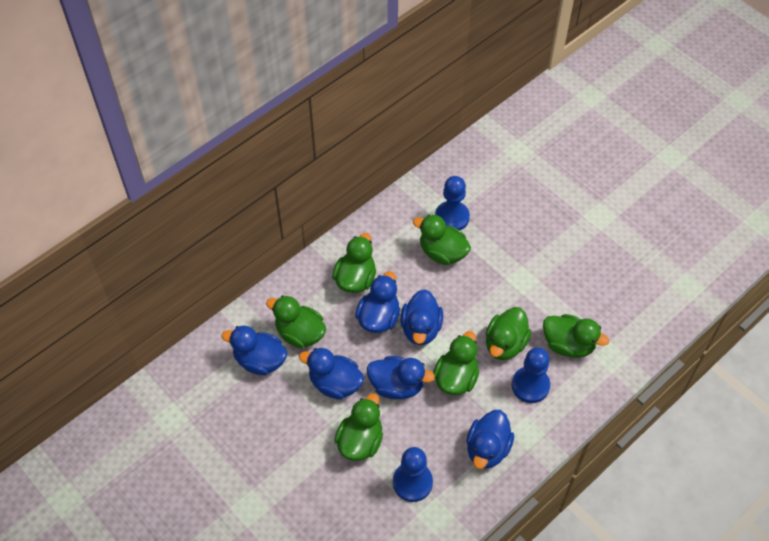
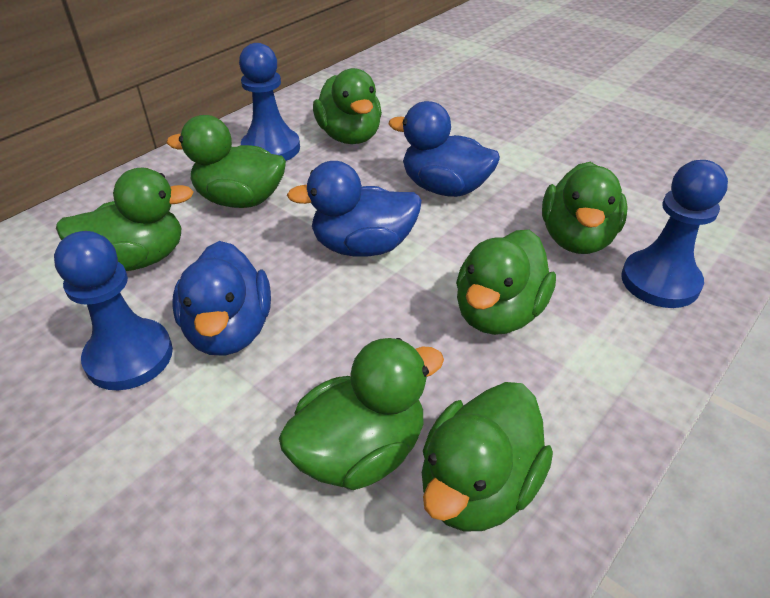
blue duck: 6 -> 3

